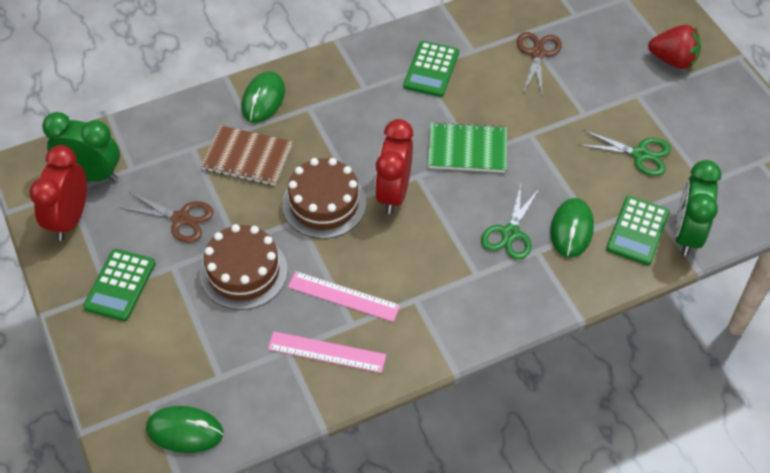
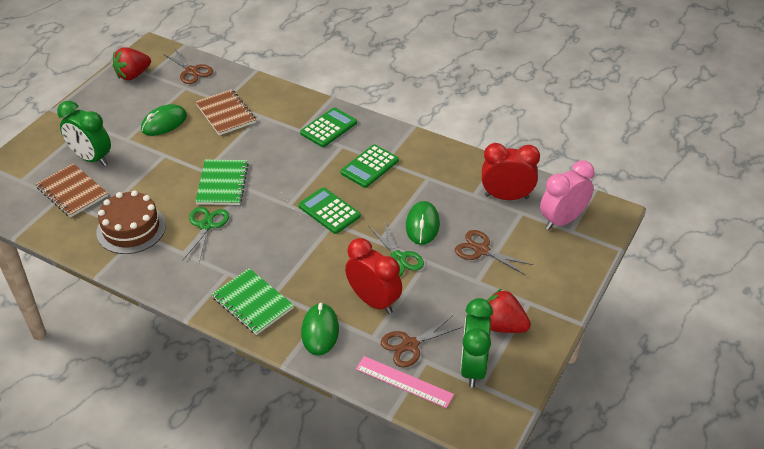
brown cake: 2 -> 1
brown notebook: 1 -> 2
brown scissors: 2 -> 3
green notebook: 1 -> 2
pink clock: 0 -> 1
pink ruler: 2 -> 1
red strawberry: 1 -> 2

